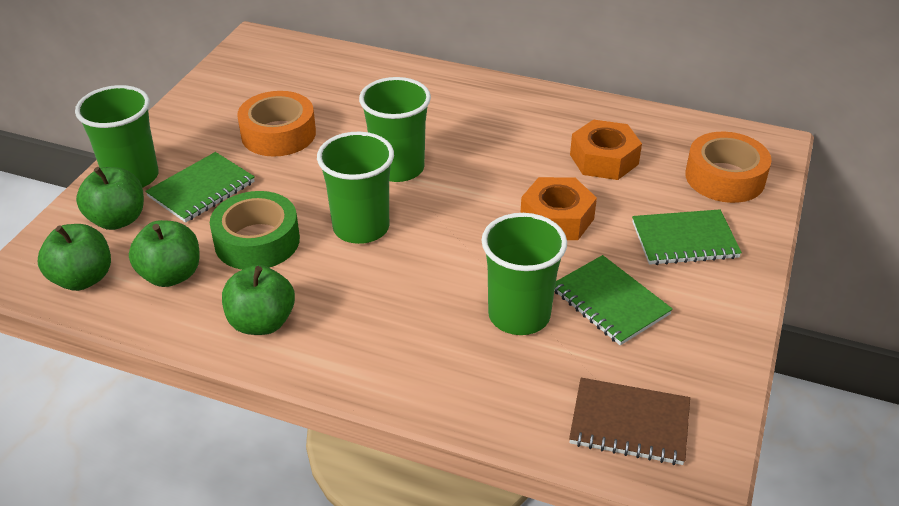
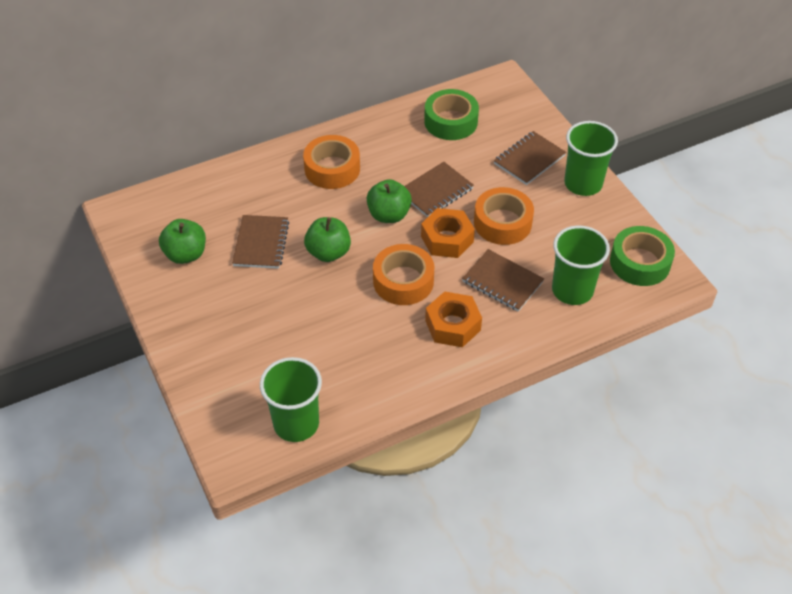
brown notebook: 1 -> 4
green apple: 4 -> 3
green cup: 4 -> 3
green notebook: 3 -> 0
green tape: 1 -> 2
orange tape: 2 -> 3

